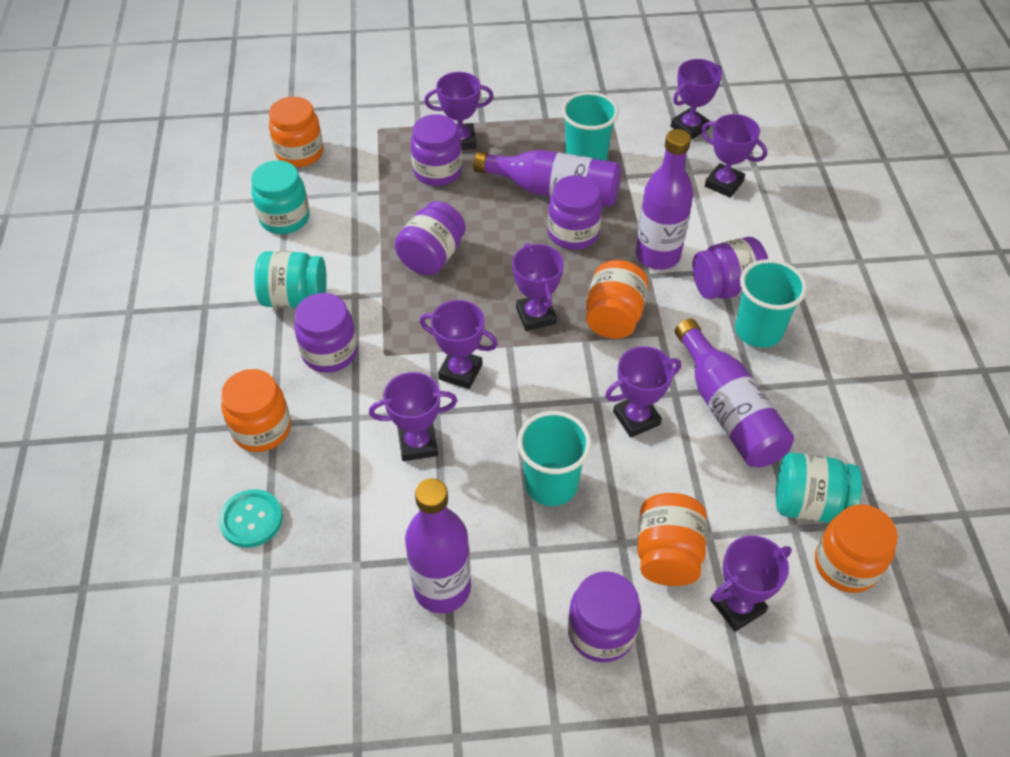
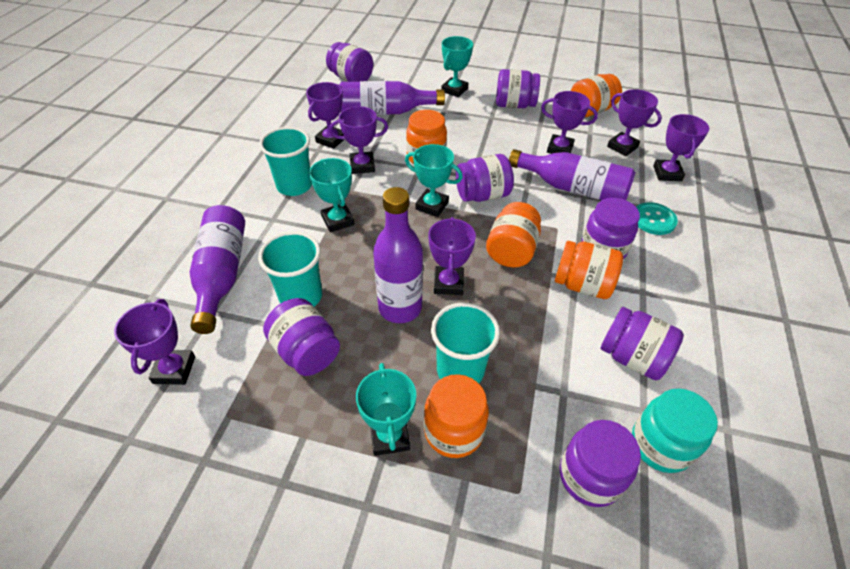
purple jar: 6 -> 7
purple trophy: 8 -> 7
turquoise jar: 3 -> 1
turquoise trophy: 0 -> 4

